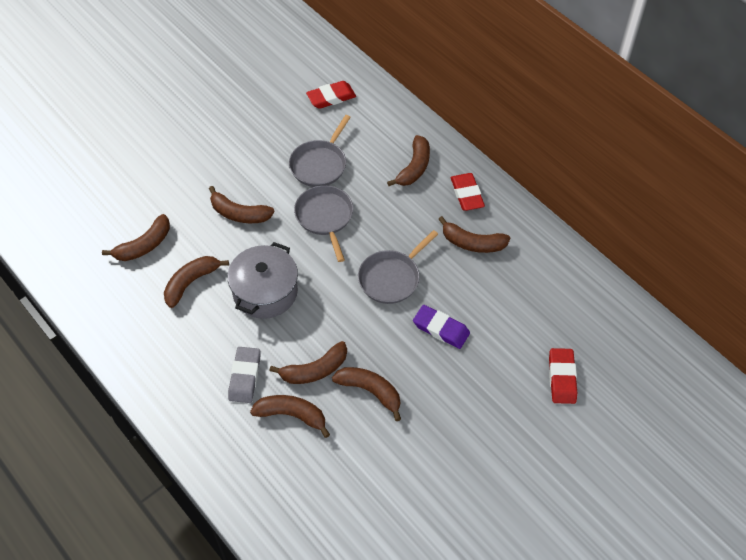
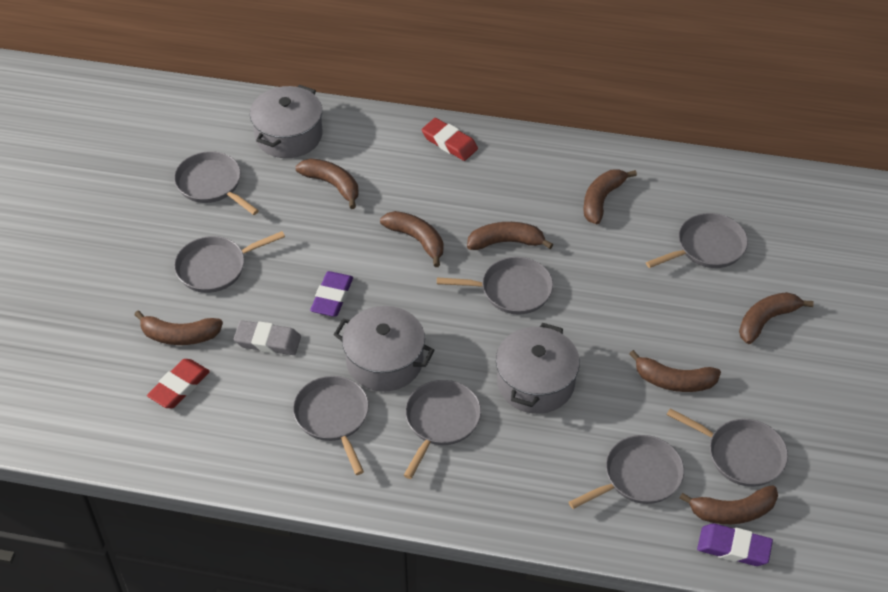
grey pan: 3 -> 8
grey pot: 1 -> 3
purple eraser: 1 -> 2
red eraser: 3 -> 2

